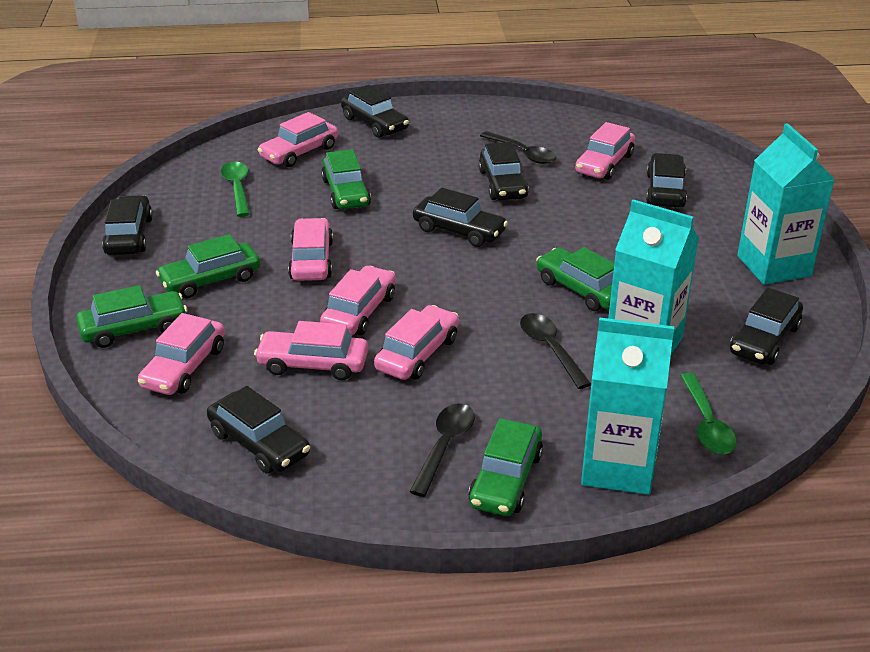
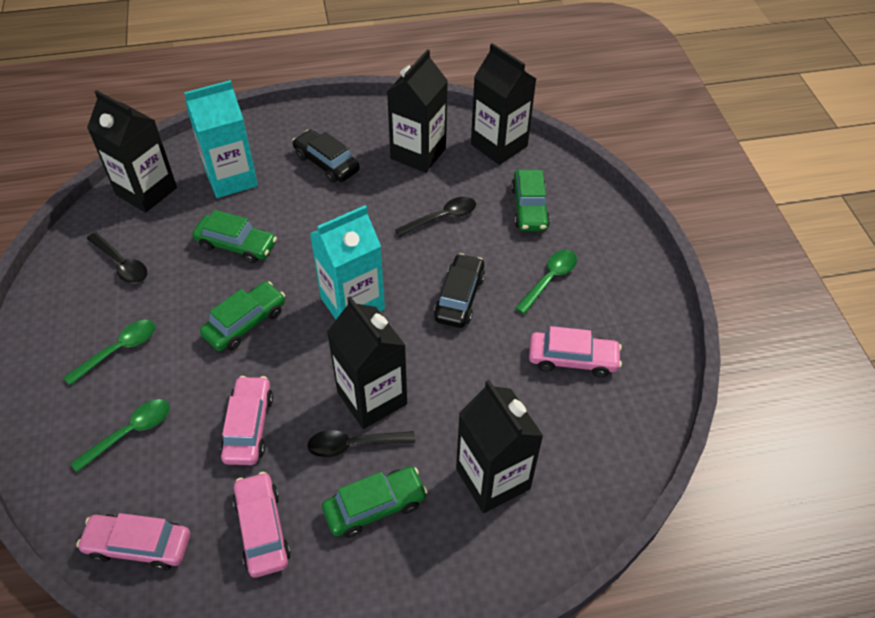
black car: 7 -> 2
black carton: 0 -> 5
green car: 5 -> 4
green spoon: 2 -> 3
pink car: 7 -> 4
turquoise carton: 3 -> 2

